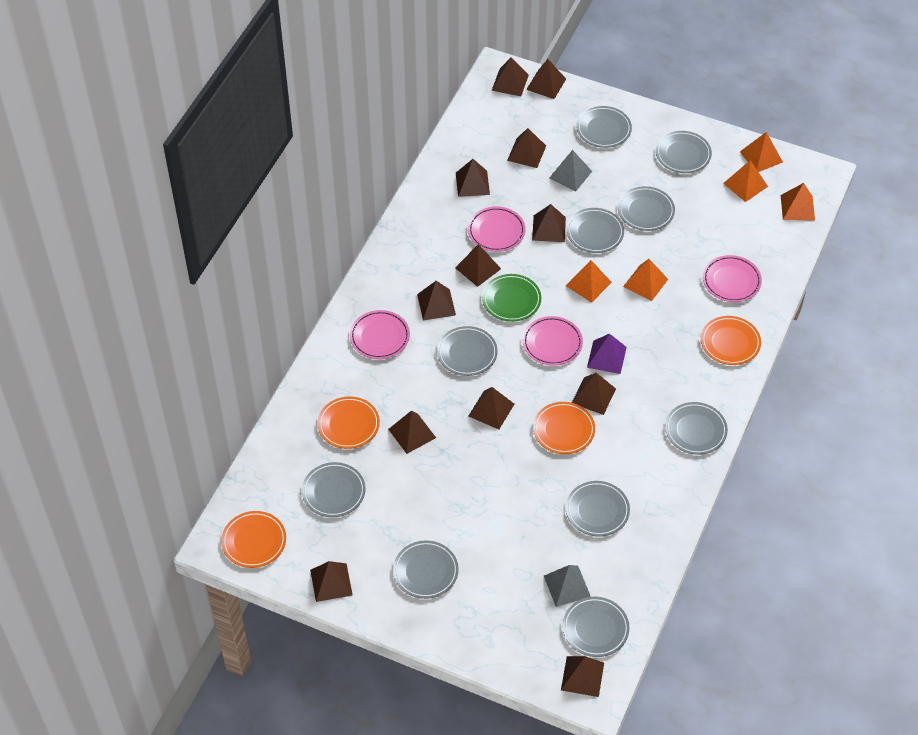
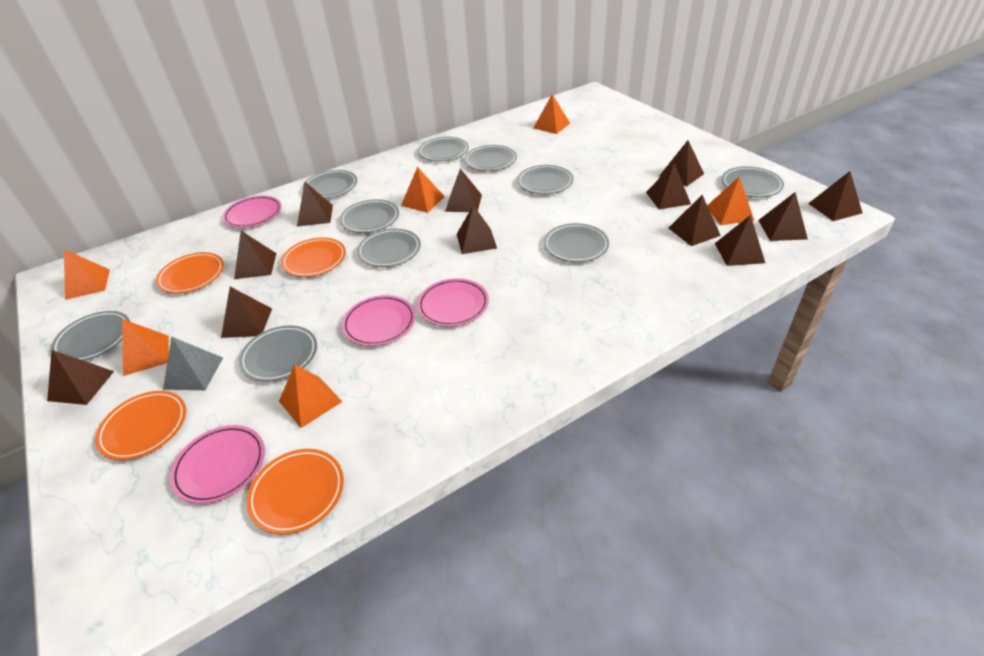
green plate: 1 -> 0
grey pyramid: 2 -> 1
orange pyramid: 5 -> 6
purple pyramid: 1 -> 0

